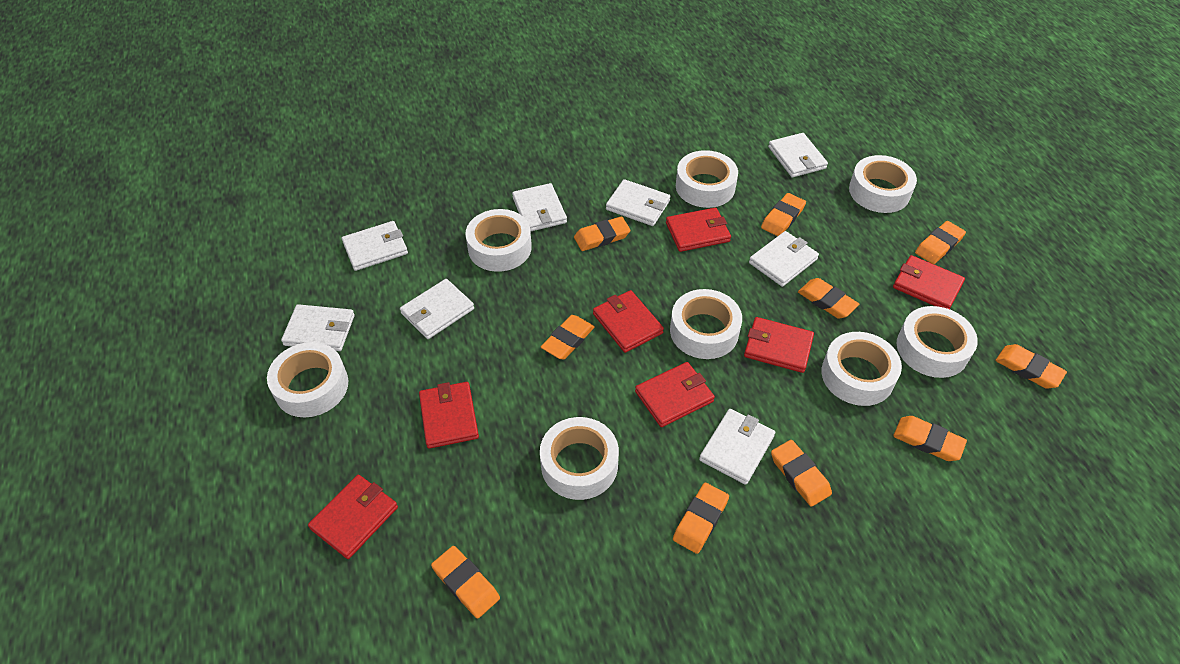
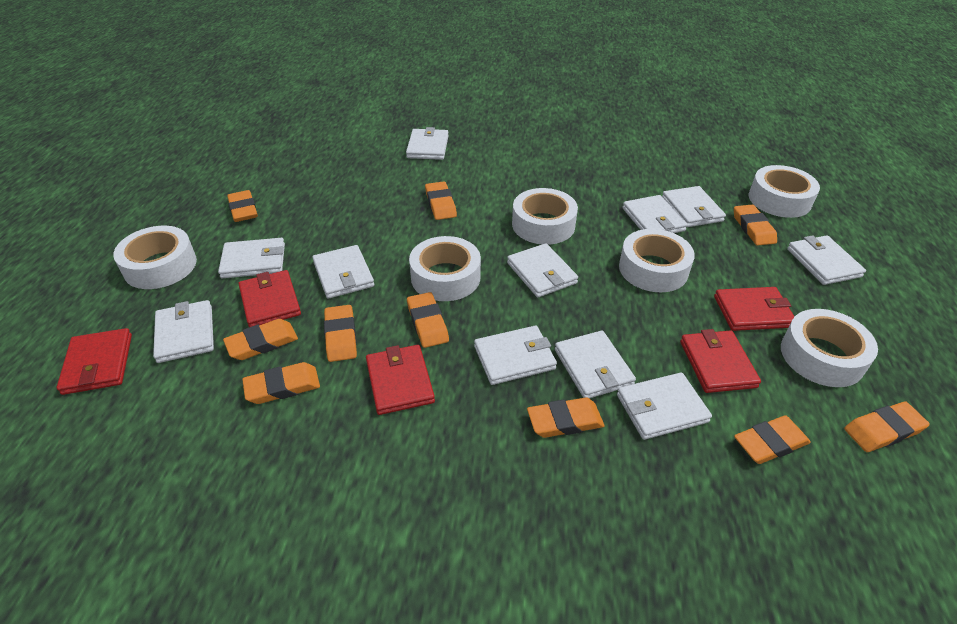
red wallet: 7 -> 5
white tape: 8 -> 6
white wallet: 8 -> 11

